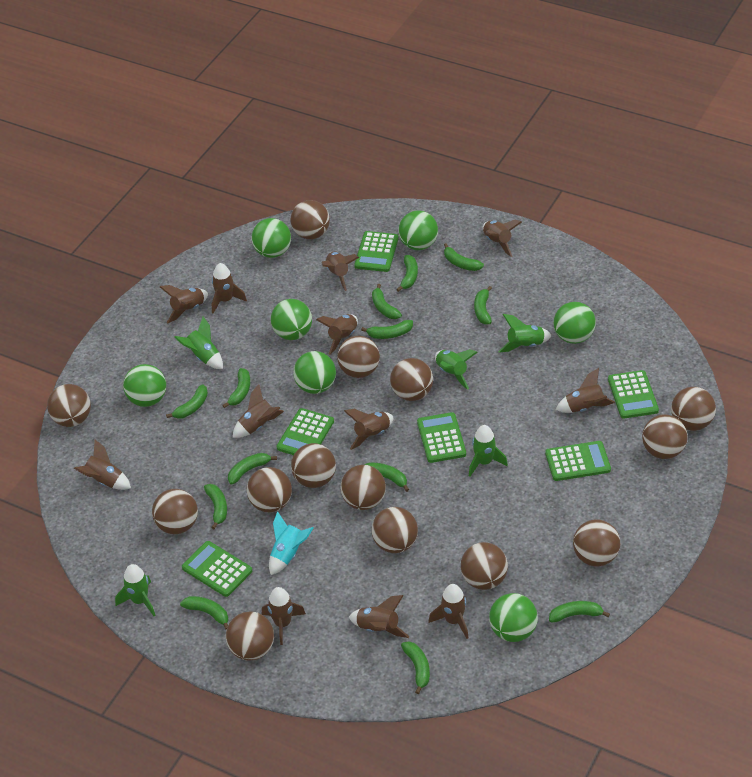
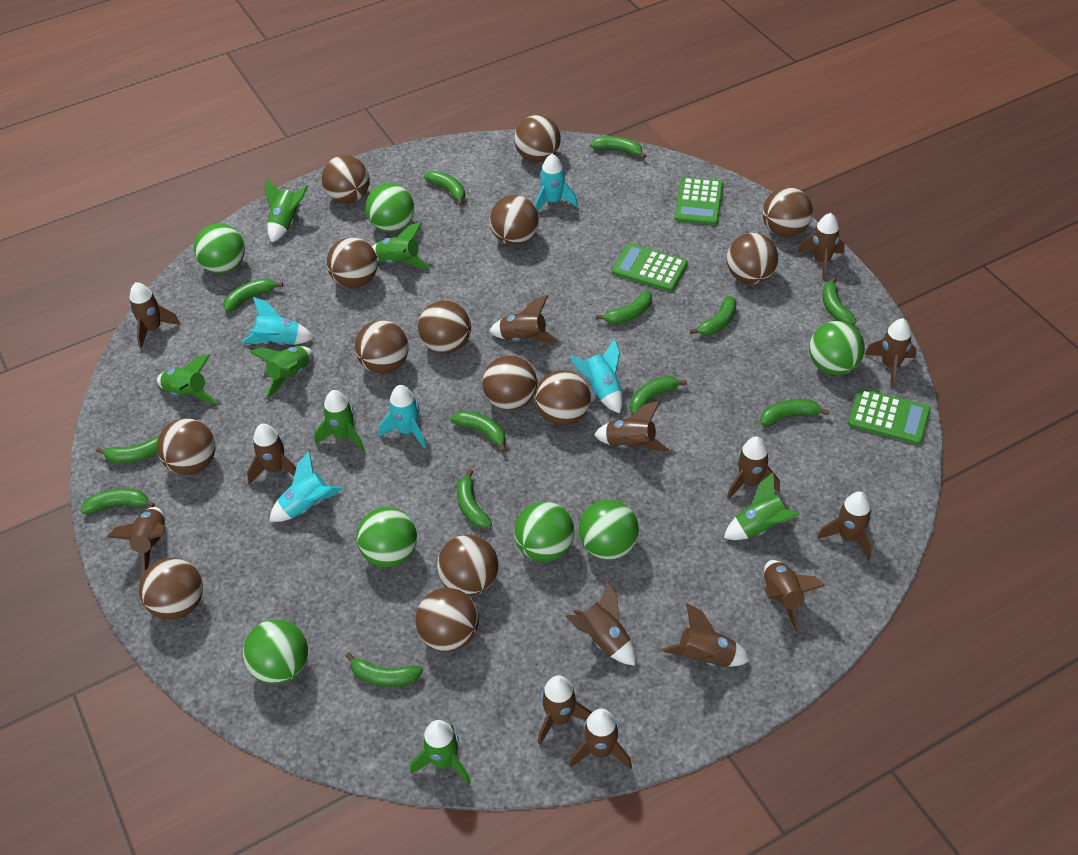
brown rocket: 12 -> 14
green calculator: 6 -> 3
green rocket: 5 -> 7
turquoise rocket: 1 -> 5

